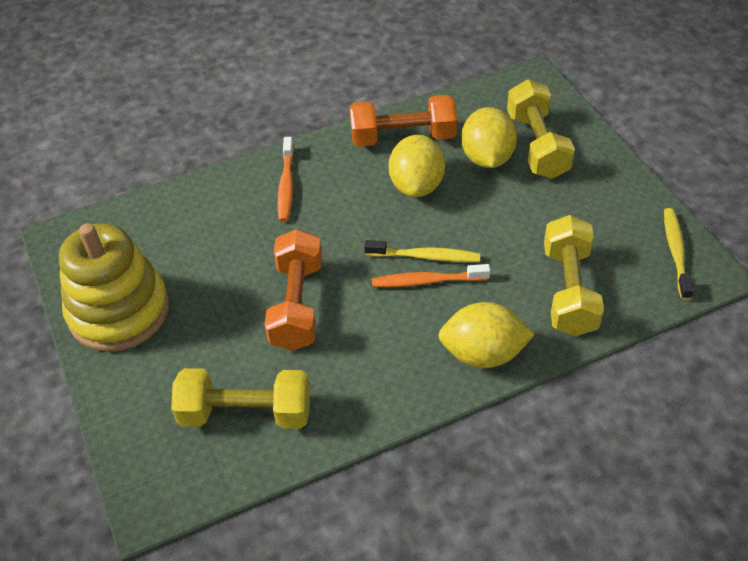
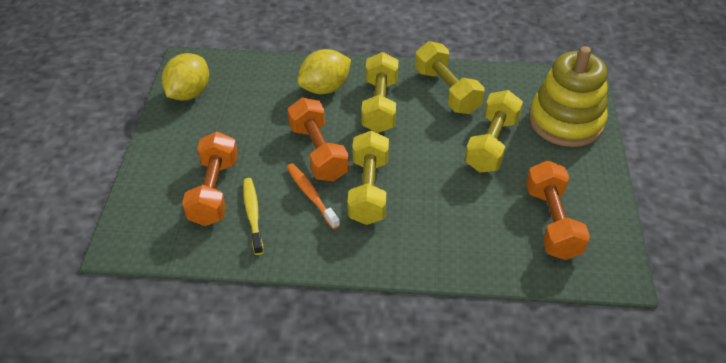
orange dumbbell: 2 -> 3
orange toothbrush: 2 -> 1
yellow dumbbell: 3 -> 4
yellow lemon: 3 -> 2
yellow toothbrush: 2 -> 1

